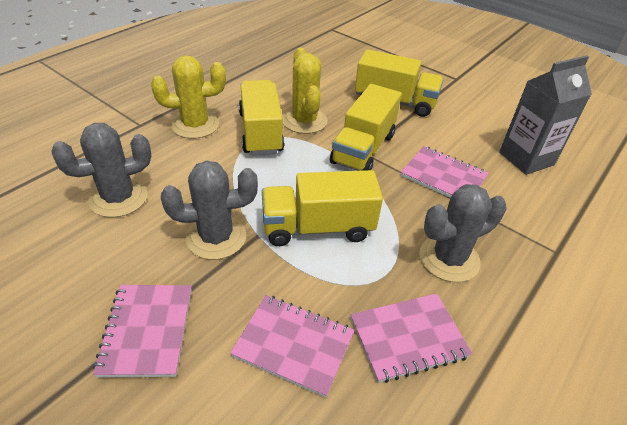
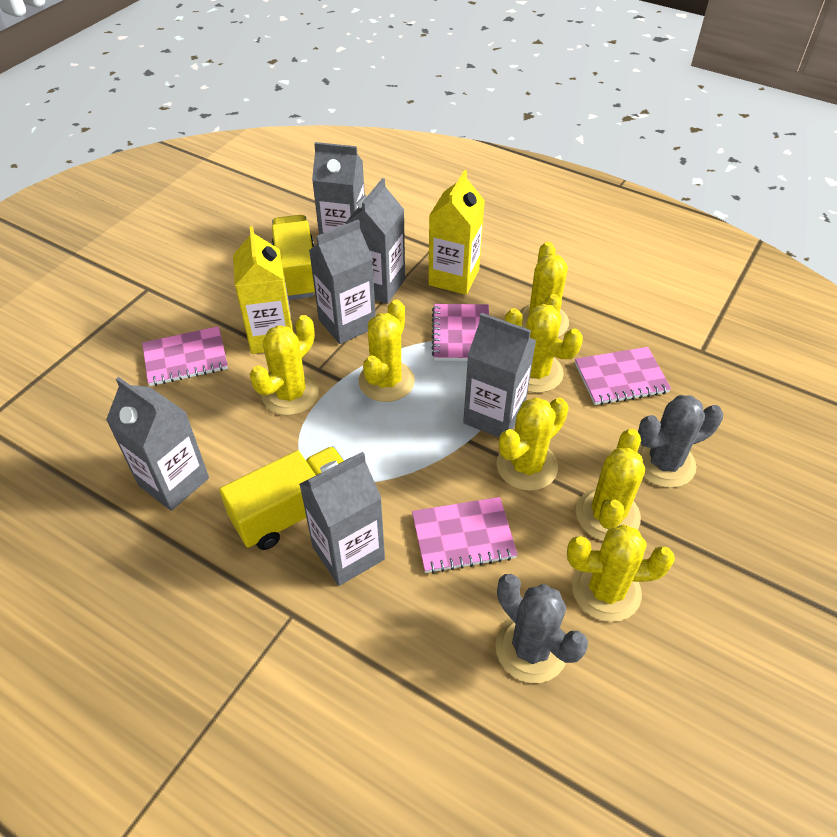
grey cactus: 3 -> 2
grey carton: 1 -> 6
yellow cactus: 2 -> 7
yellow carton: 0 -> 2
yellow truck: 4 -> 2

